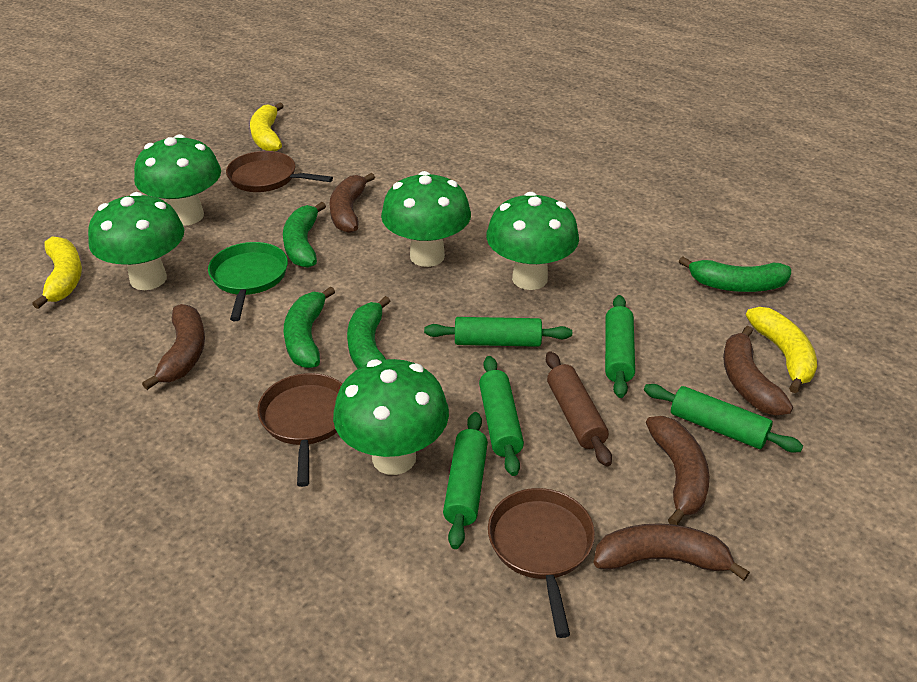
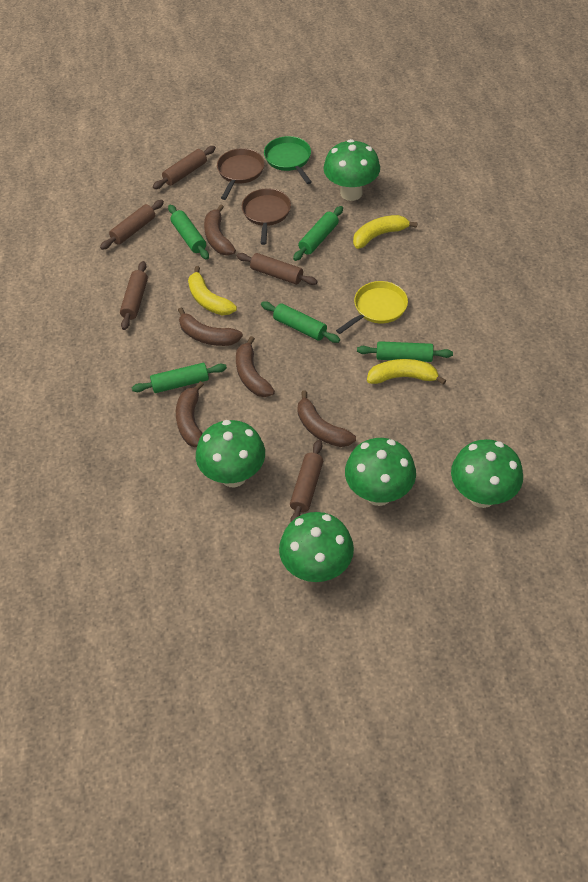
brown pan: 3 -> 2
brown rolling pin: 1 -> 5
green banana: 4 -> 0
yellow pan: 0 -> 1

